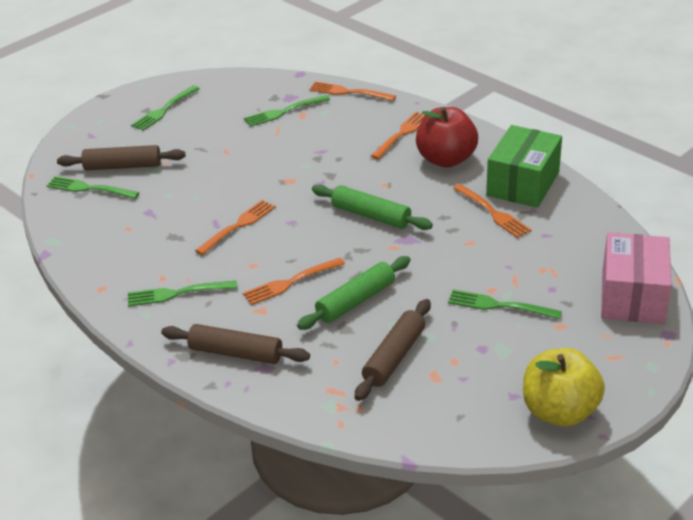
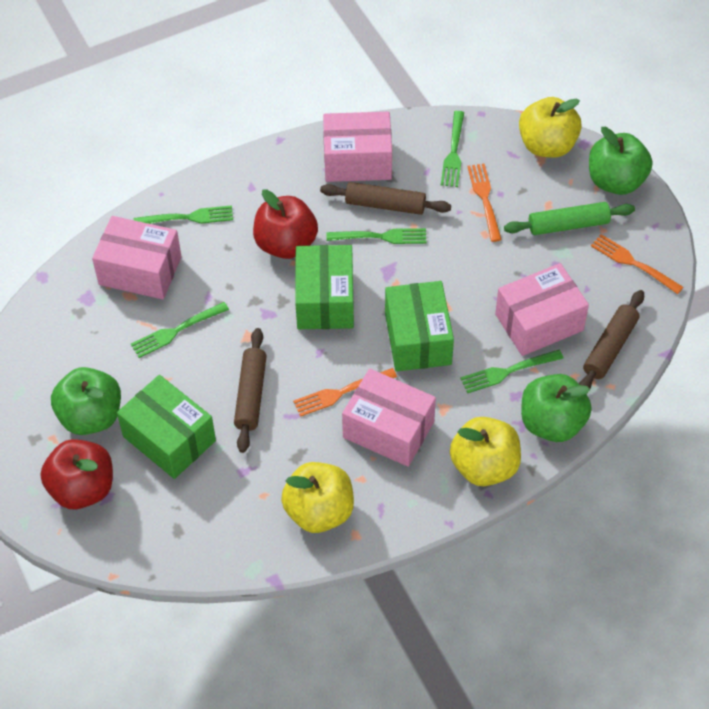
green apple: 0 -> 3
green box: 1 -> 3
green rolling pin: 2 -> 1
orange fork: 5 -> 3
pink box: 1 -> 4
red apple: 1 -> 2
yellow apple: 1 -> 3

